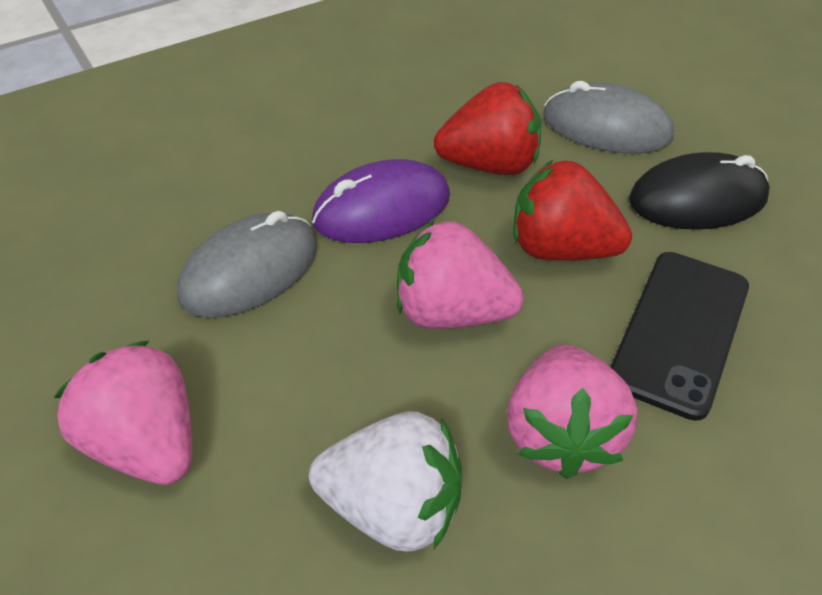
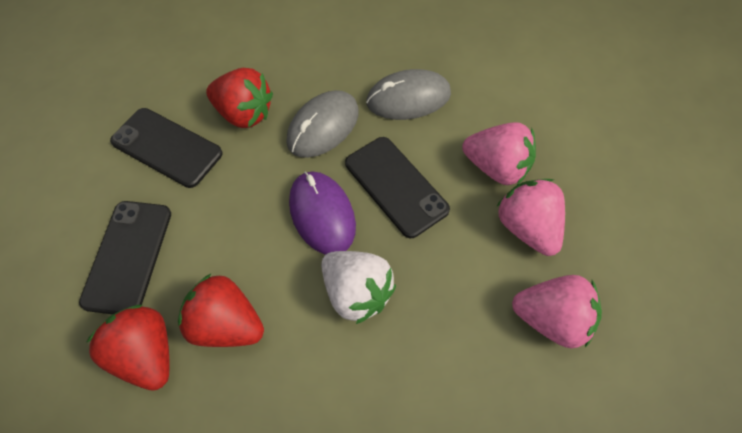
black mouse: 1 -> 0
black phone: 1 -> 3
red strawberry: 2 -> 3

